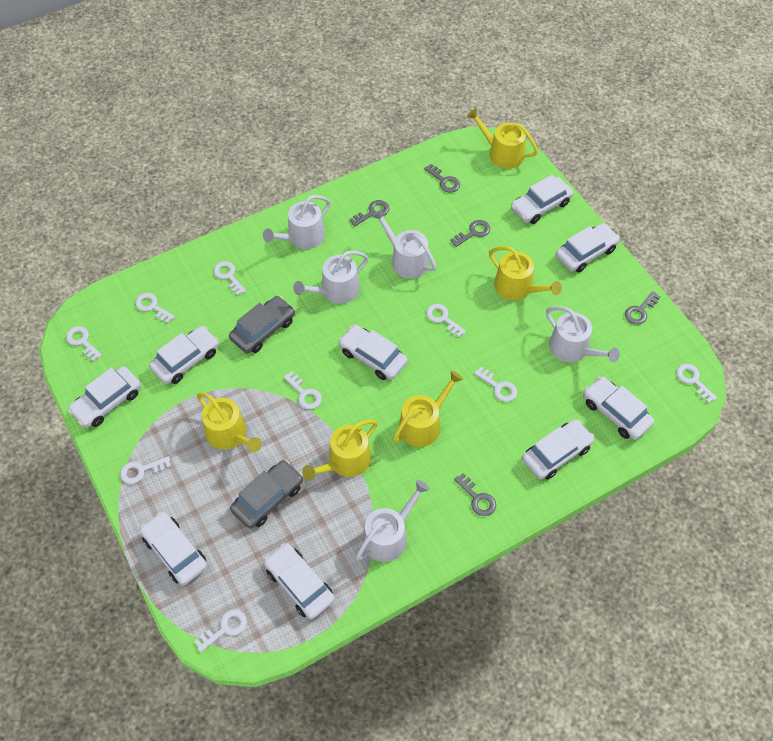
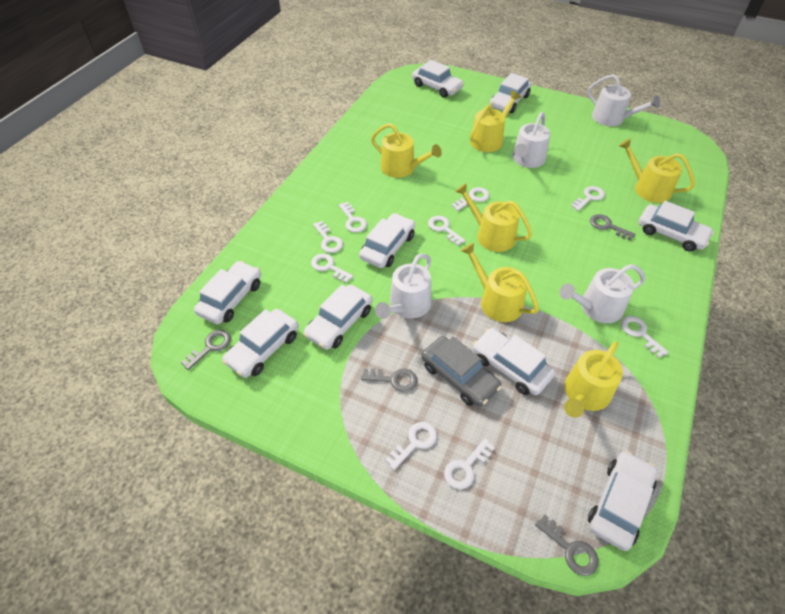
grey car: 2 -> 1
grey key: 5 -> 4
white watering can: 5 -> 4
yellow watering can: 5 -> 6

